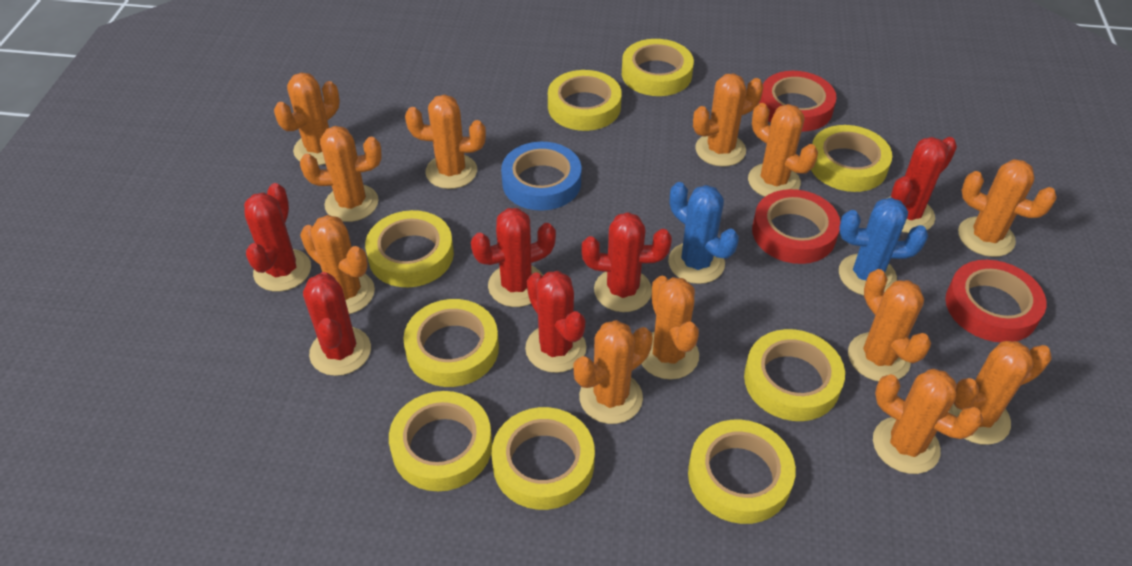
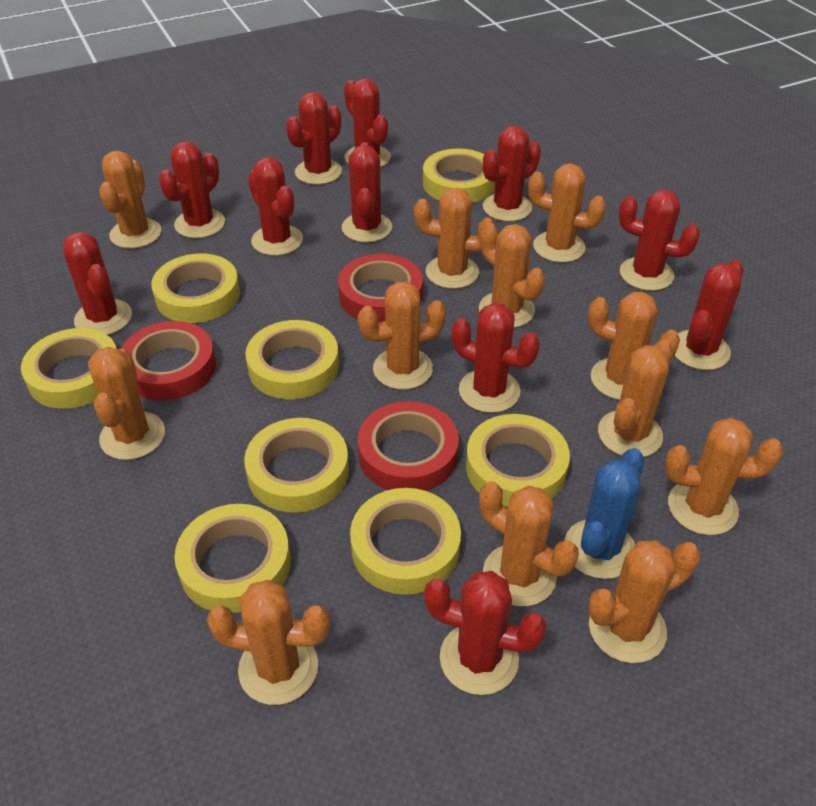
blue cactus: 2 -> 1
blue tape: 1 -> 0
red cactus: 6 -> 11
yellow tape: 9 -> 8

